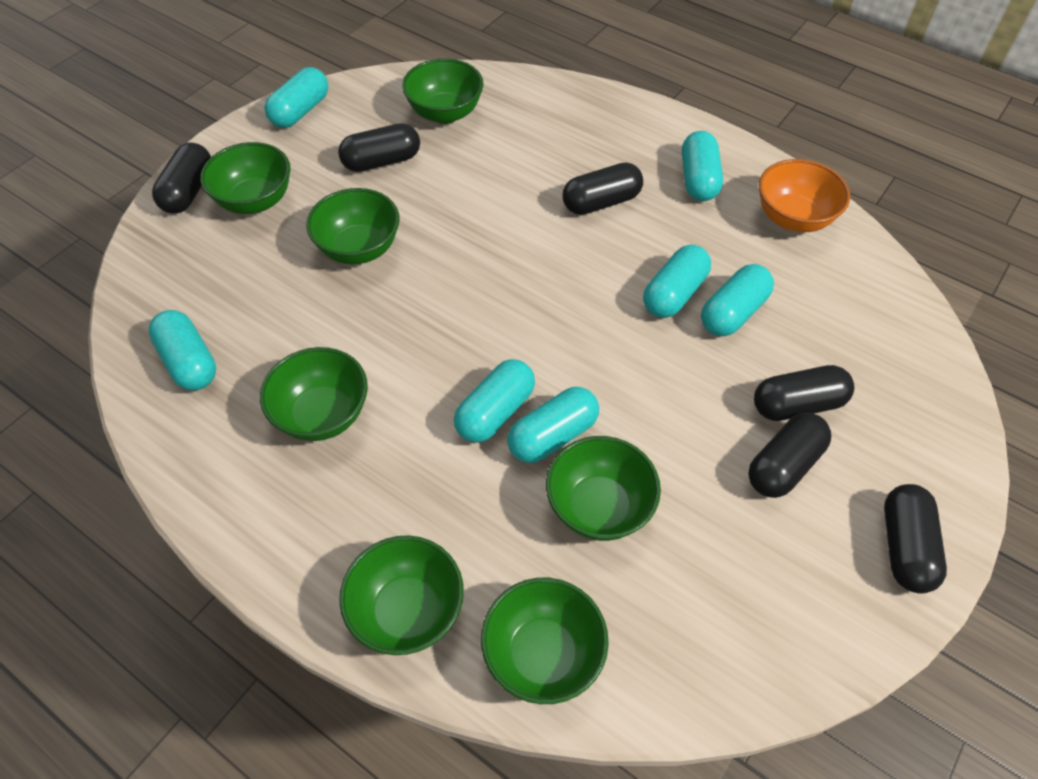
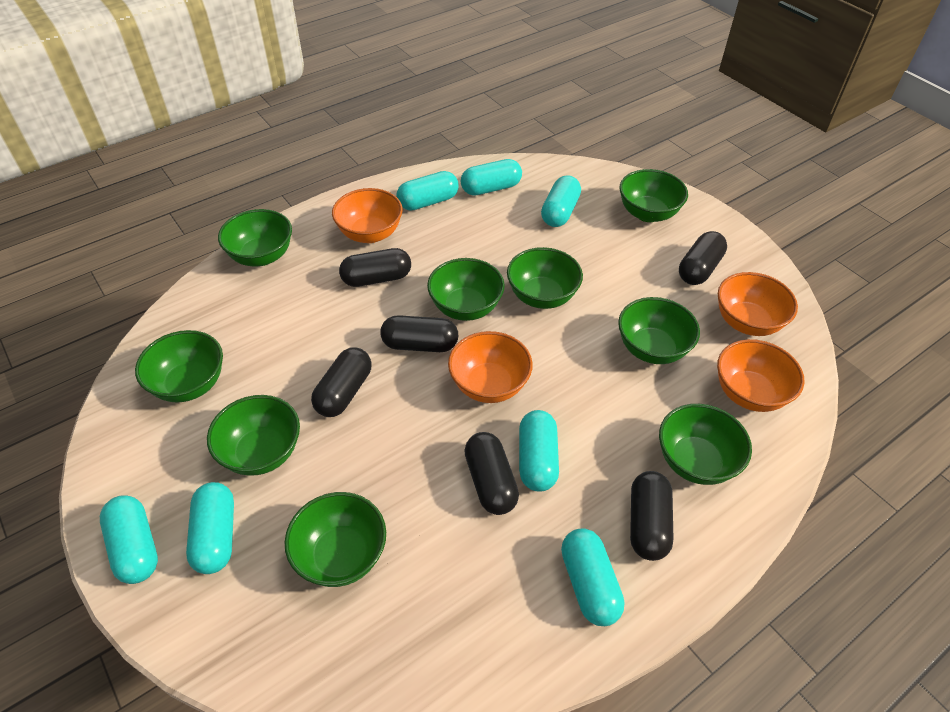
green bowl: 7 -> 9
orange bowl: 1 -> 4

